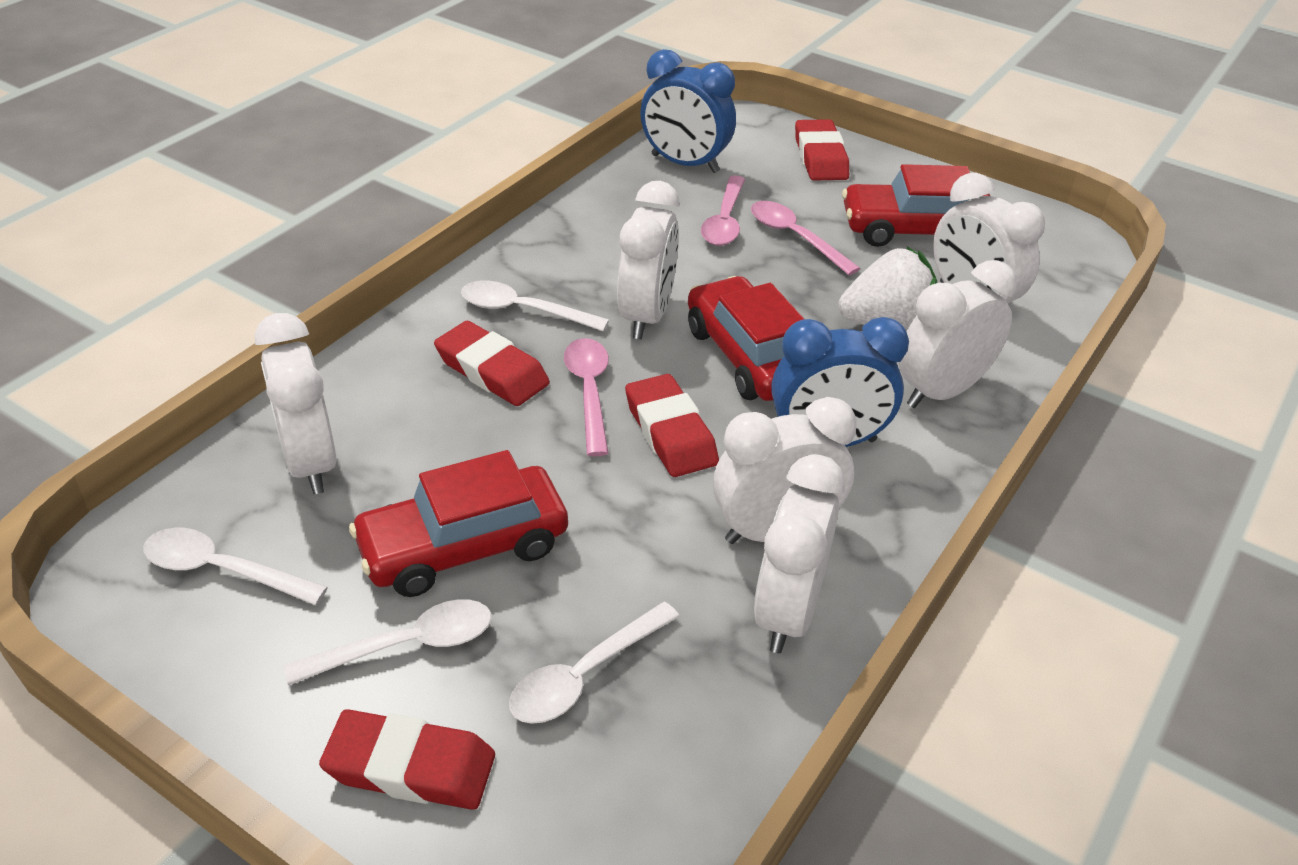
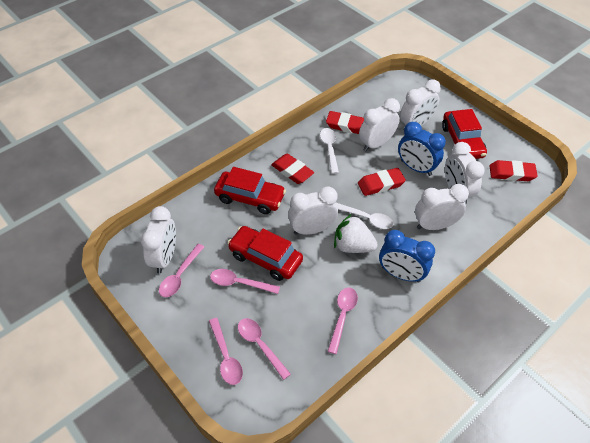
pink spoon: 3 -> 5
white spoon: 4 -> 2

